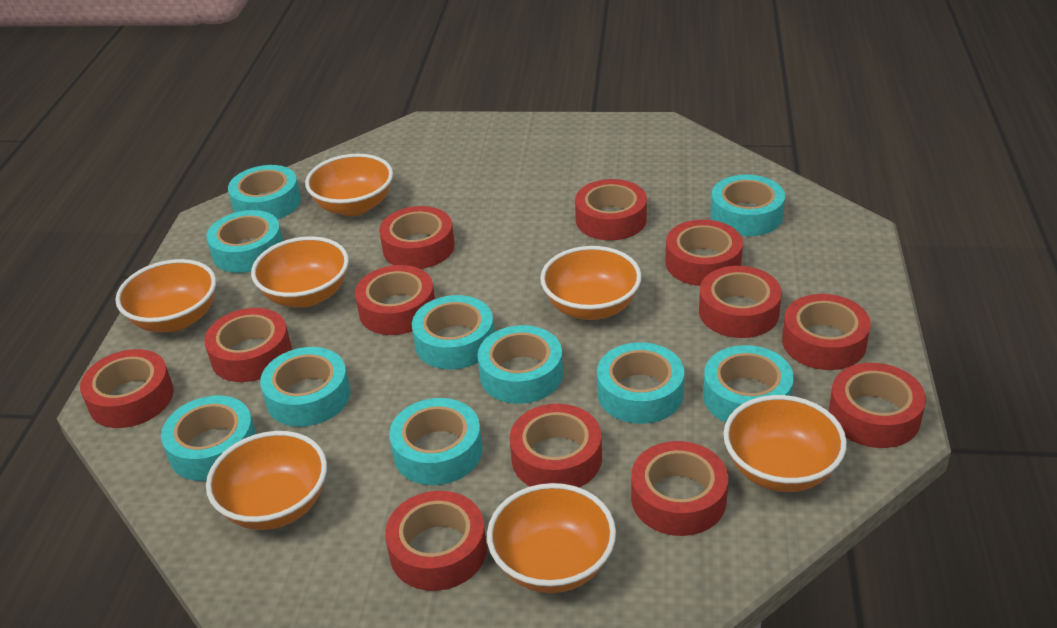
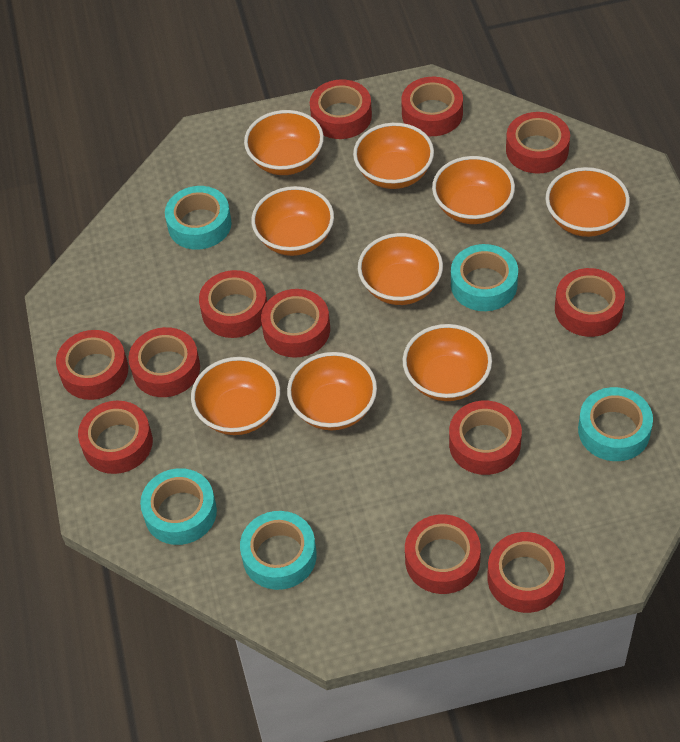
orange bowl: 7 -> 9
turquoise tape: 10 -> 5

